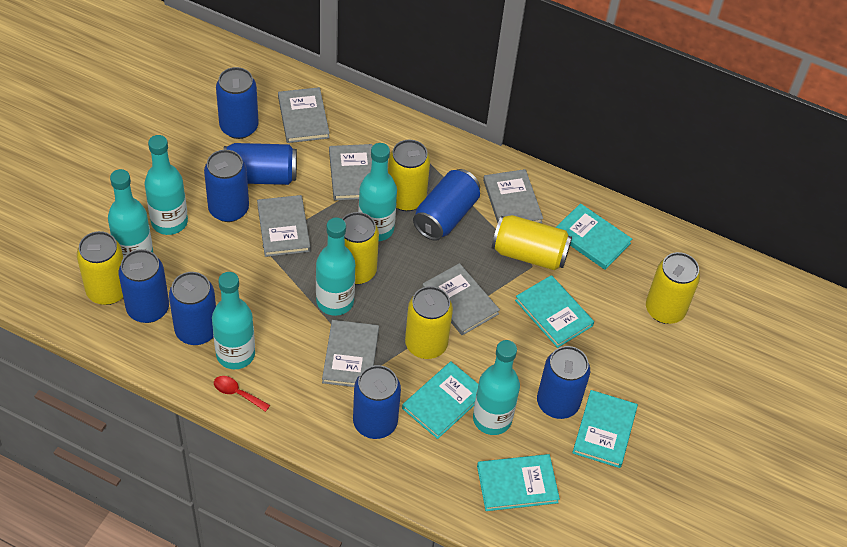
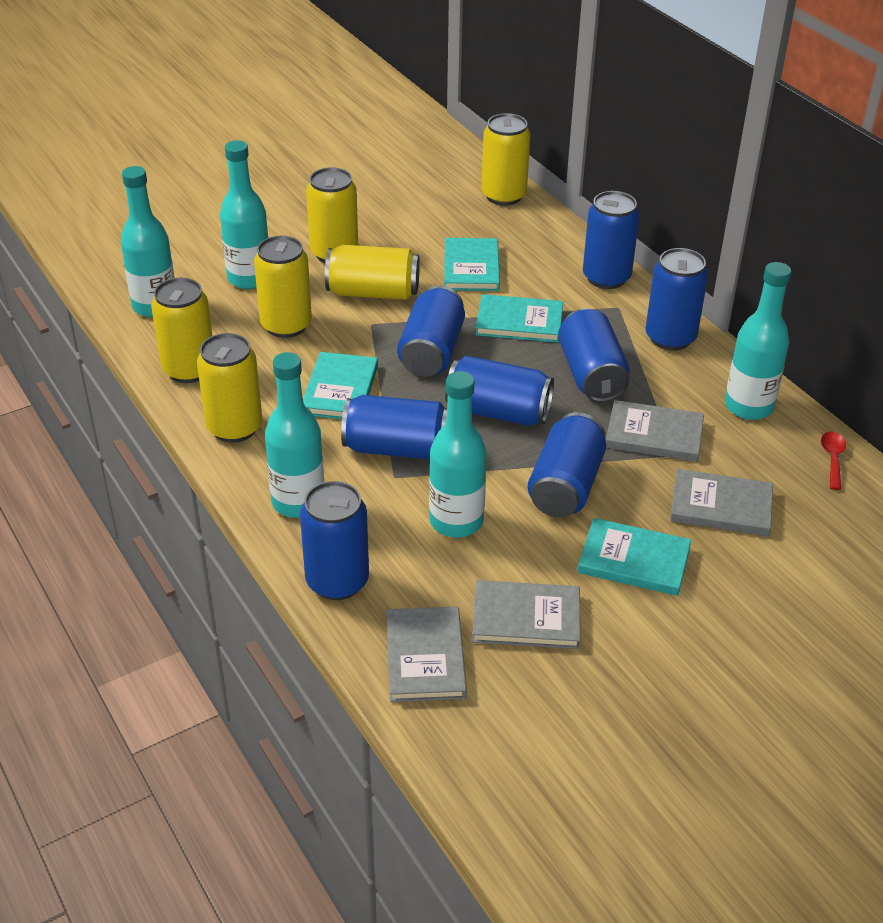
grey book: 6 -> 4
turquoise book: 5 -> 4
turquoise bottle: 6 -> 5

